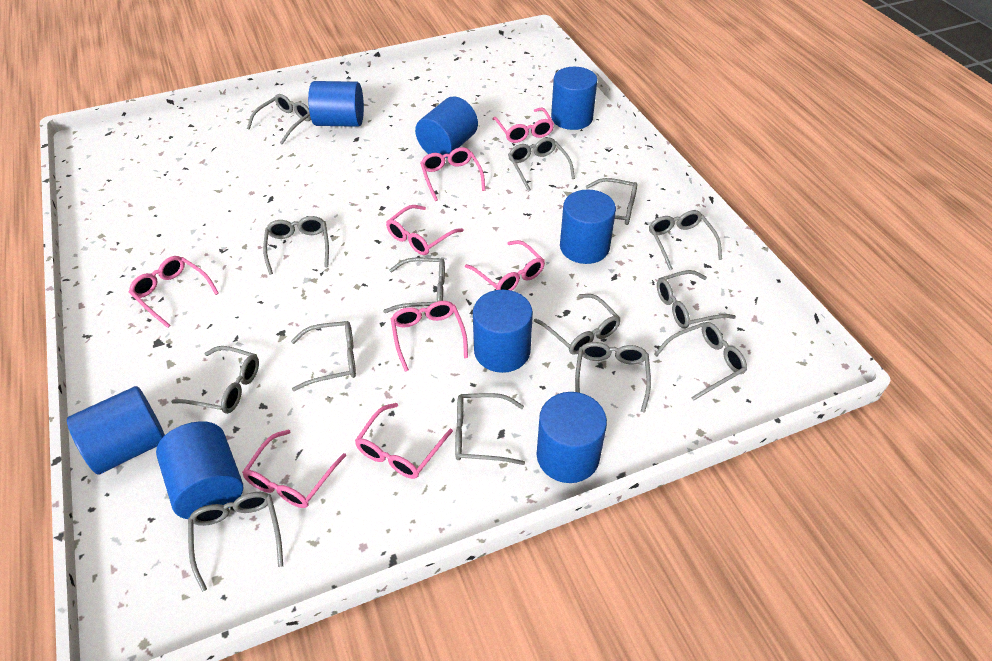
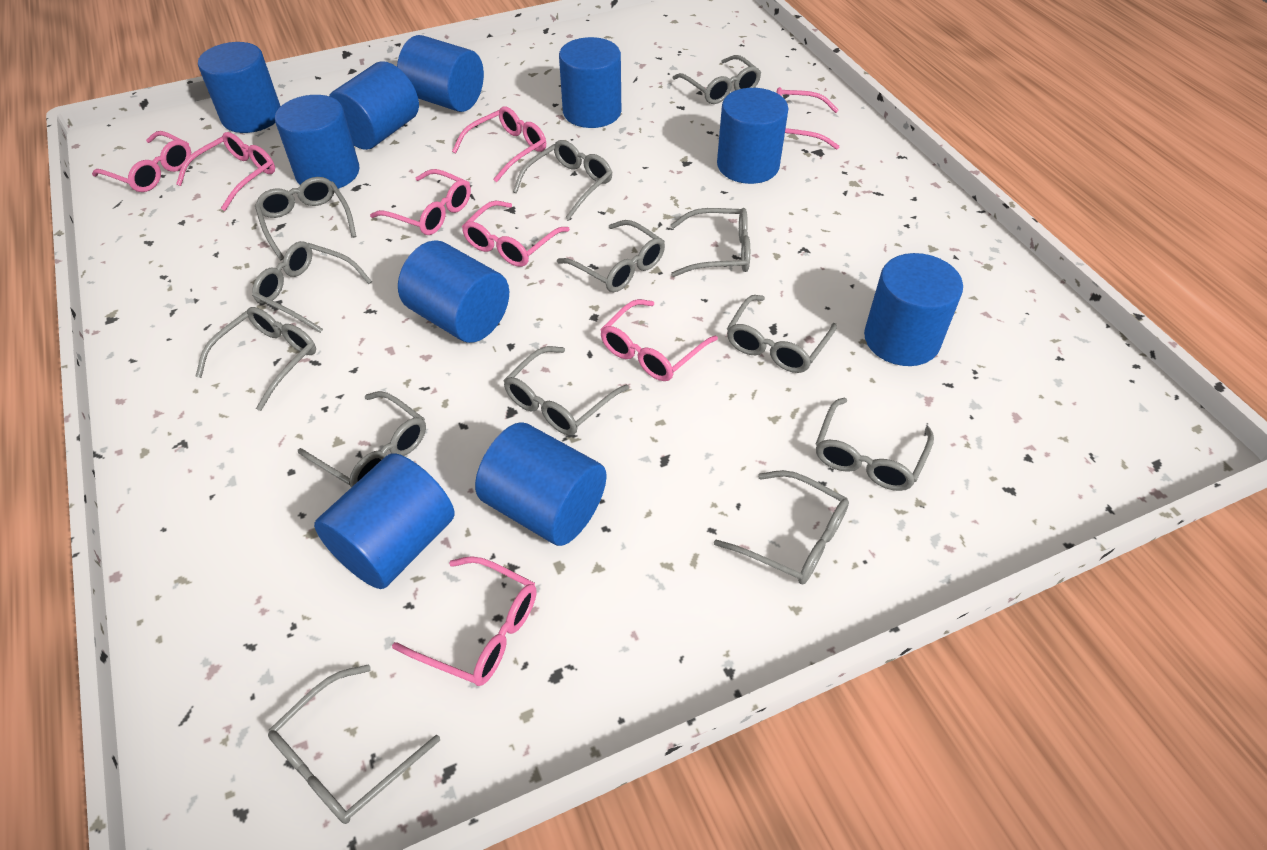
blue cylinder: 8 -> 10
grey glasses: 14 -> 13

